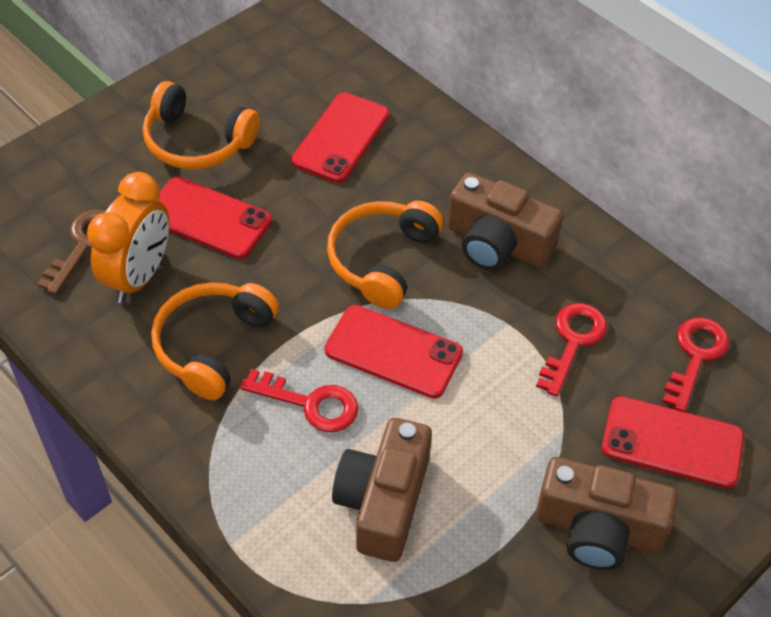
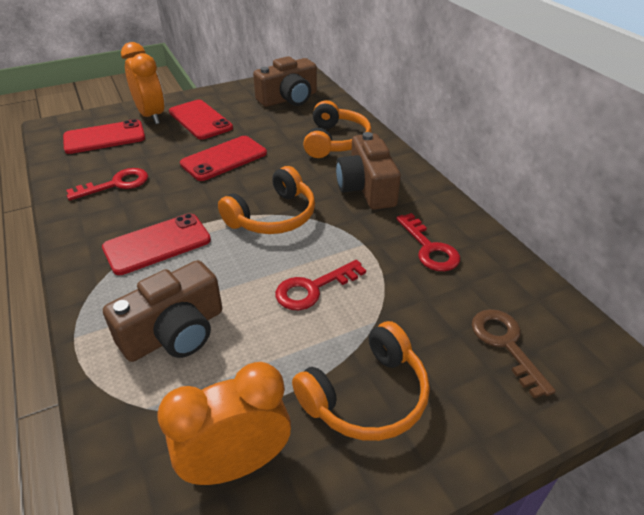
orange clock: 1 -> 2

